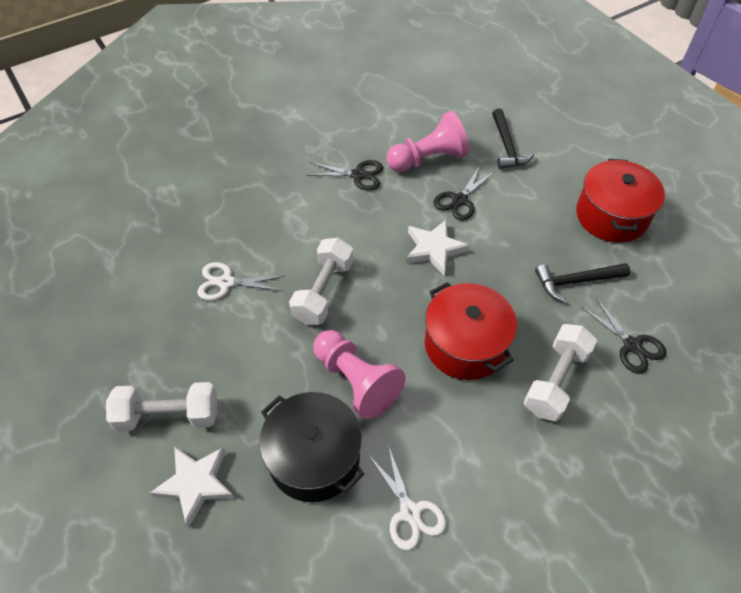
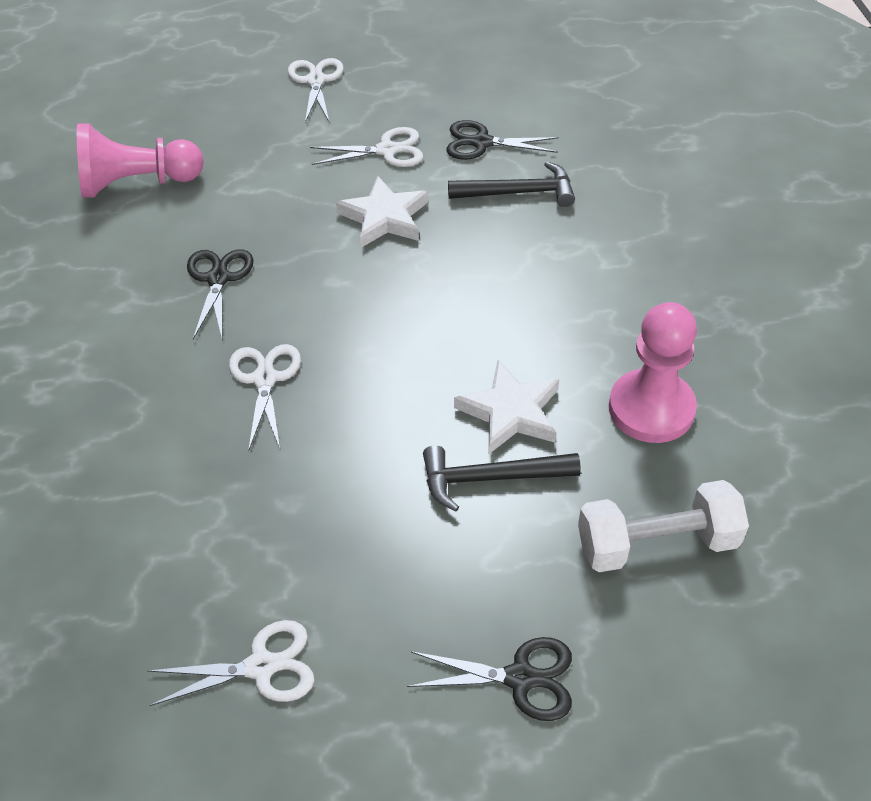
black pot: 1 -> 0
red pot: 2 -> 0
white dumbbell: 3 -> 1
white scissors: 2 -> 4

